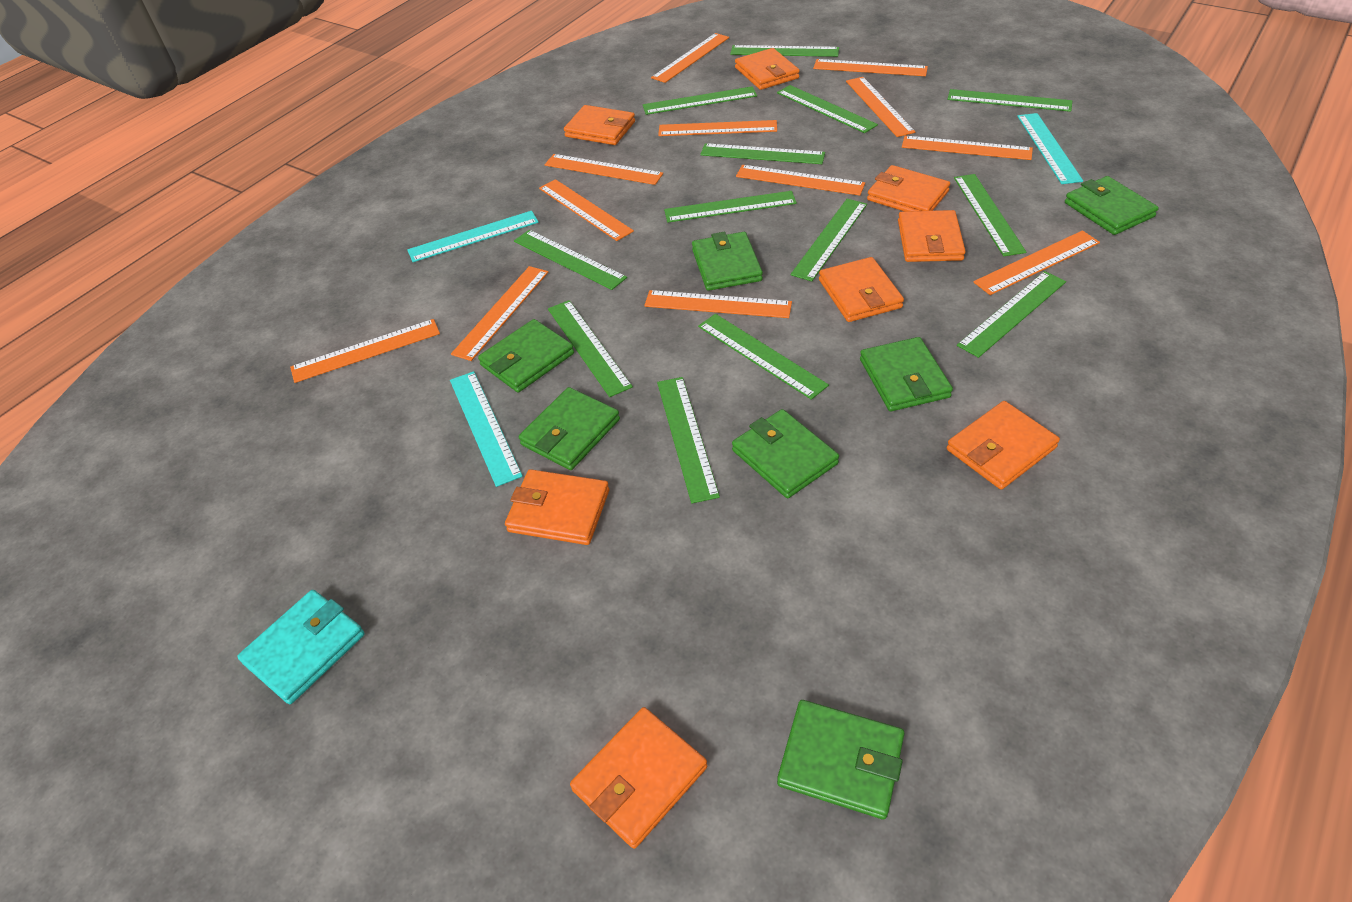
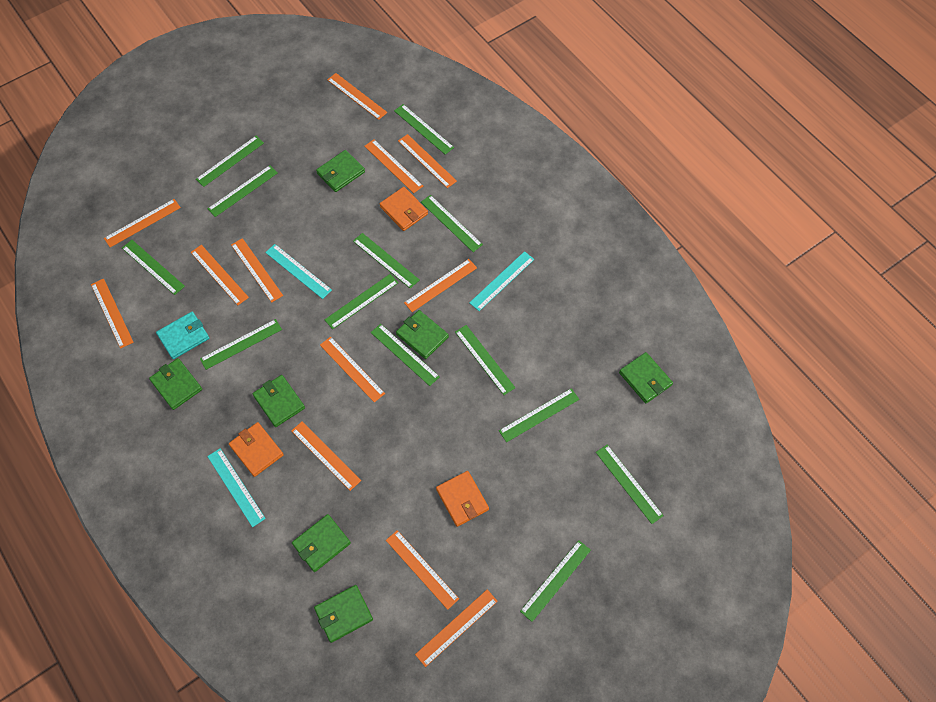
orange wallet: 8 -> 3

